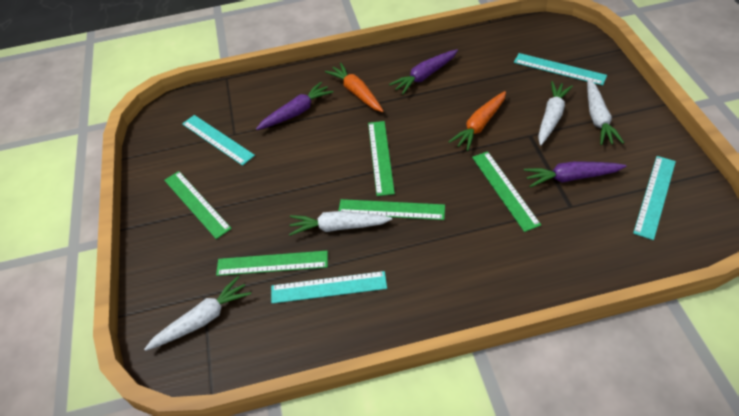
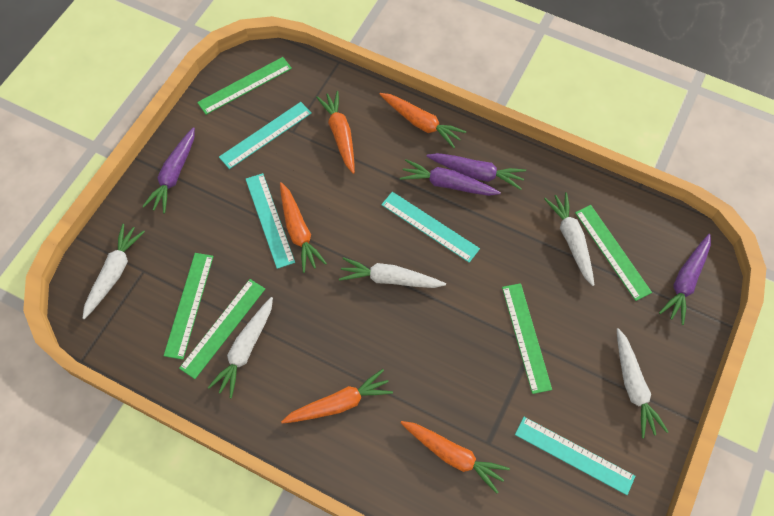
orange carrot: 2 -> 5
purple carrot: 3 -> 4
white carrot: 4 -> 5

